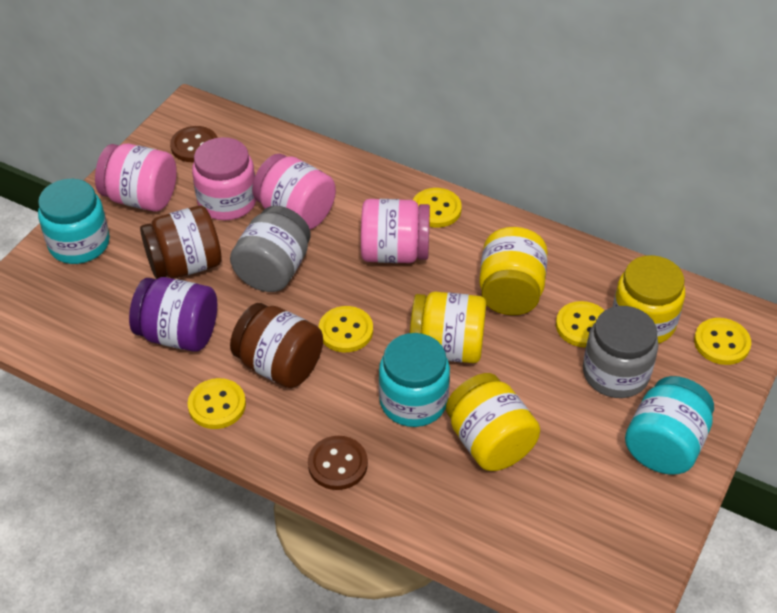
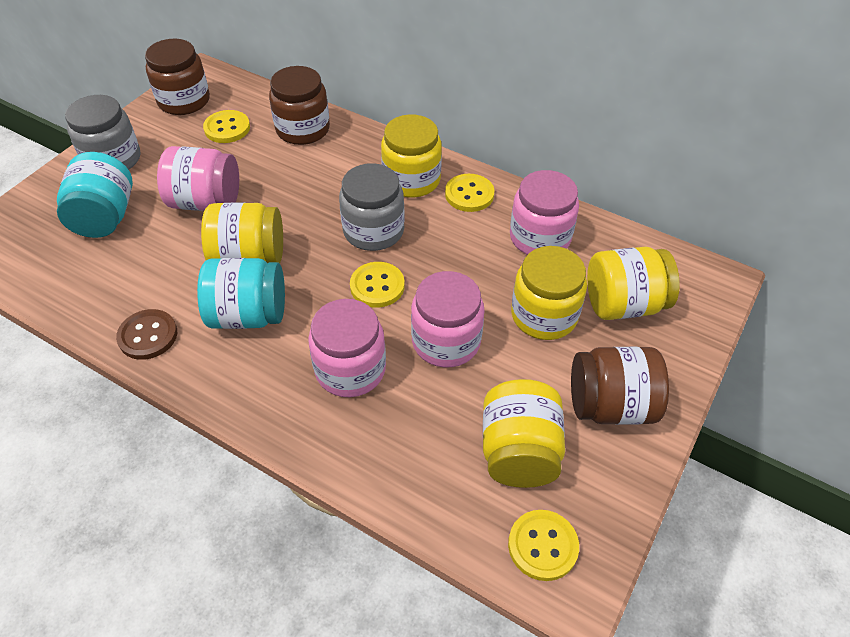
brown button: 2 -> 1
brown jar: 2 -> 3
purple jar: 1 -> 0
turquoise jar: 3 -> 2
yellow button: 5 -> 4
yellow jar: 4 -> 5

